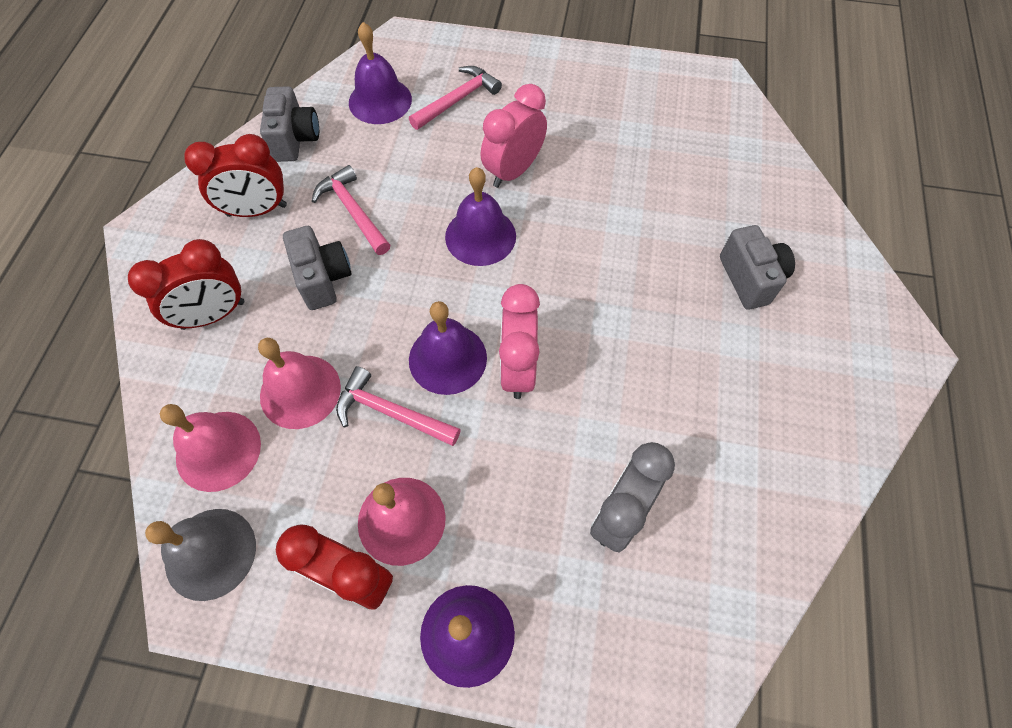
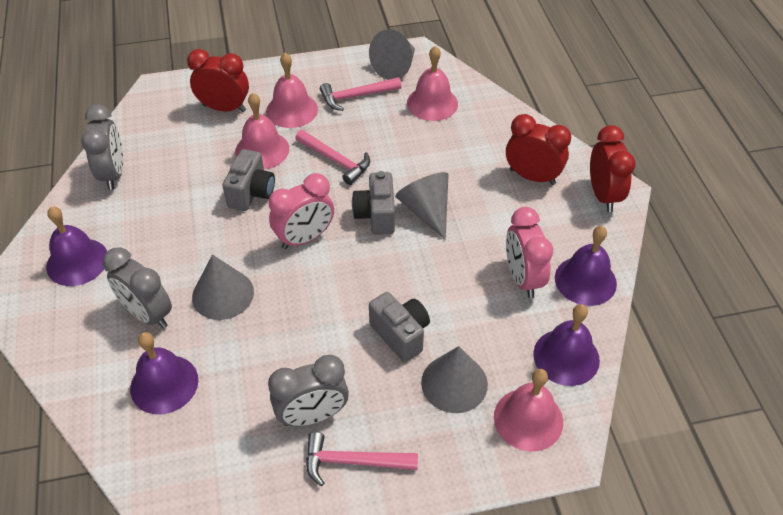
grey bell: 1 -> 0
grey clock: 1 -> 3
grey cone: 0 -> 4
pink bell: 3 -> 4

